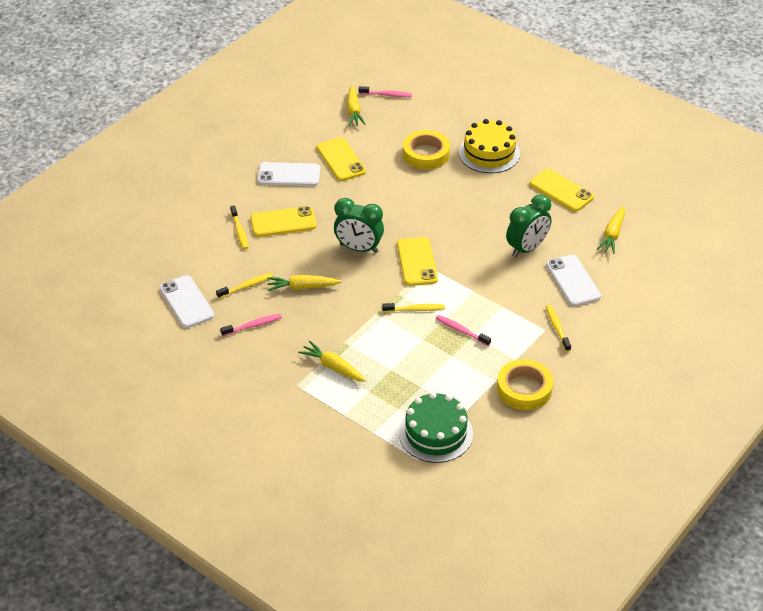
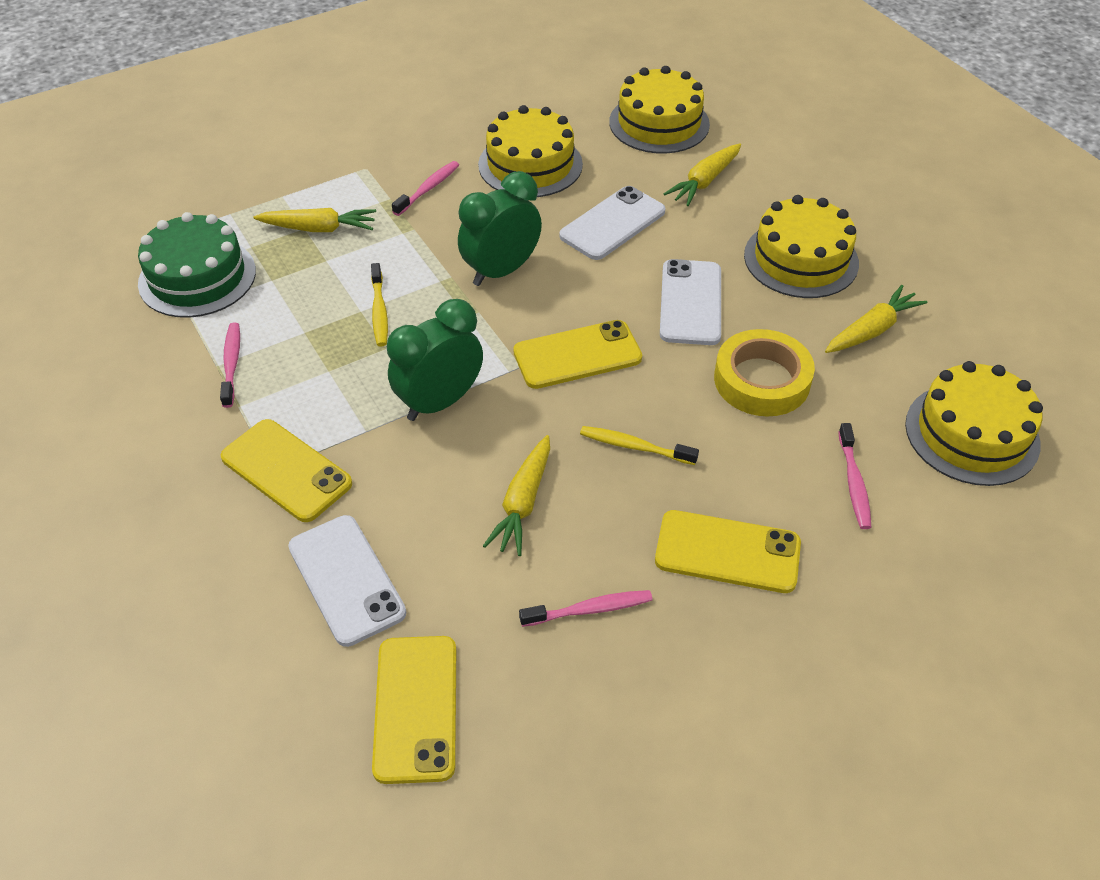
pink toothbrush: 3 -> 4
yellow cake: 1 -> 4
yellow tape: 2 -> 1
yellow toothbrush: 4 -> 2

